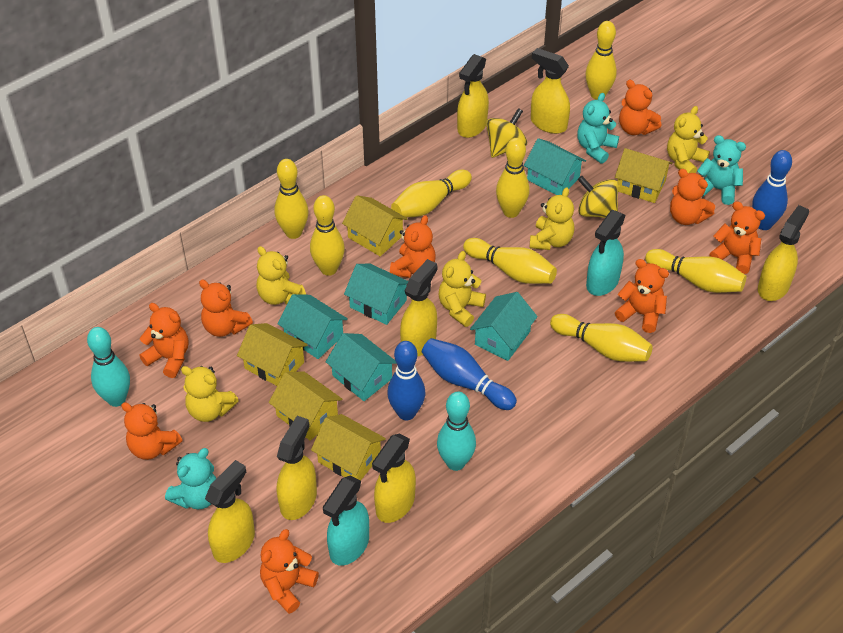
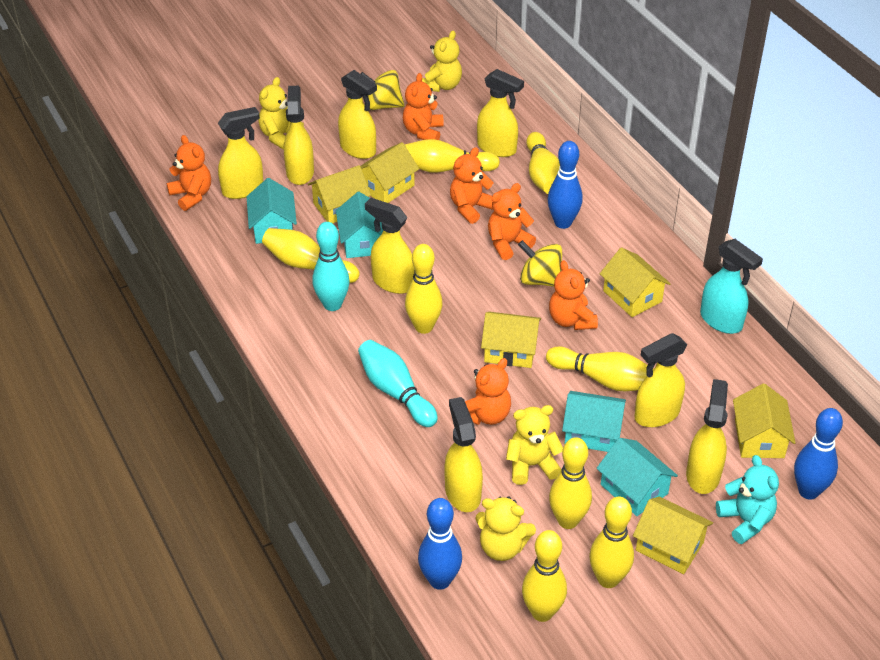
orange teddy bear: 9 -> 6
turquoise house: 5 -> 4
turquoise spray bottle: 2 -> 1
turquoise teddy bear: 3 -> 1
yellow house: 5 -> 6
yellow spray bottle: 7 -> 8
yellow teddy bear: 5 -> 4

